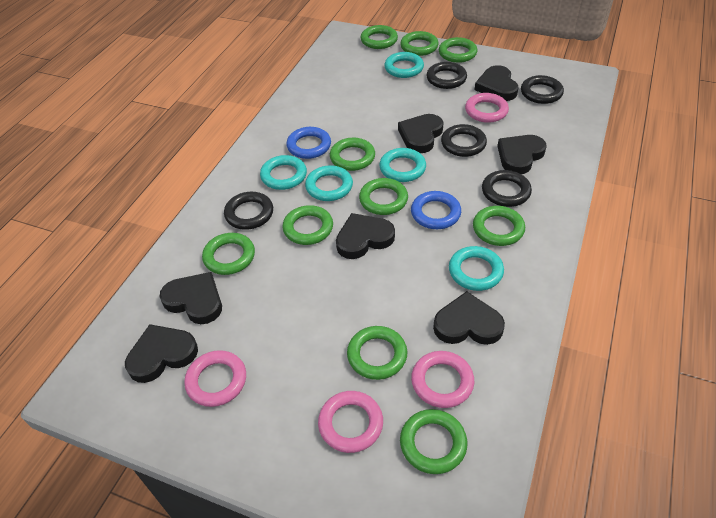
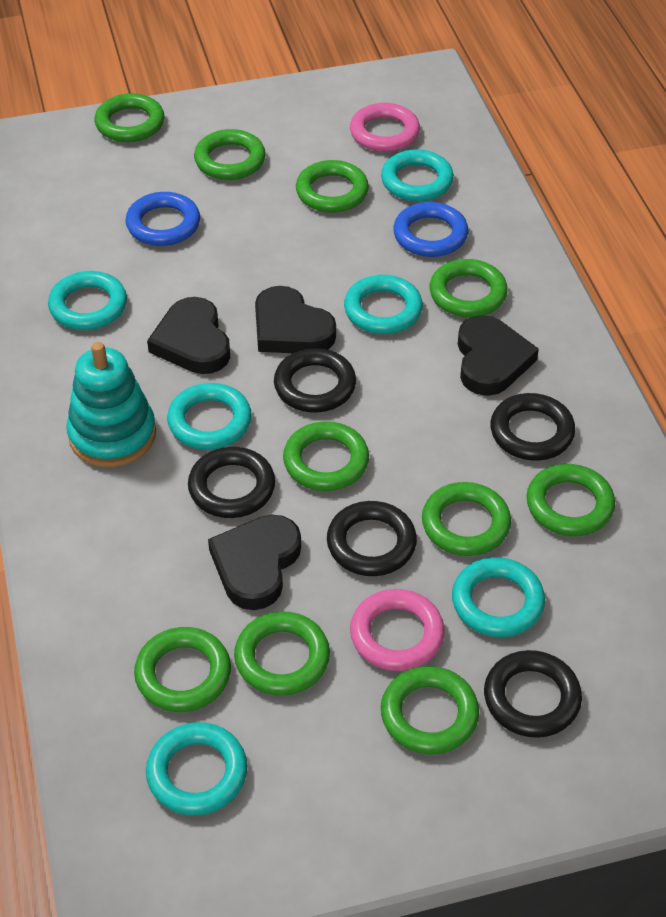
black heart: 7 -> 4
pink ring: 4 -> 2
turquoise ring: 5 -> 6
turquoise stacking toy: 0 -> 1

